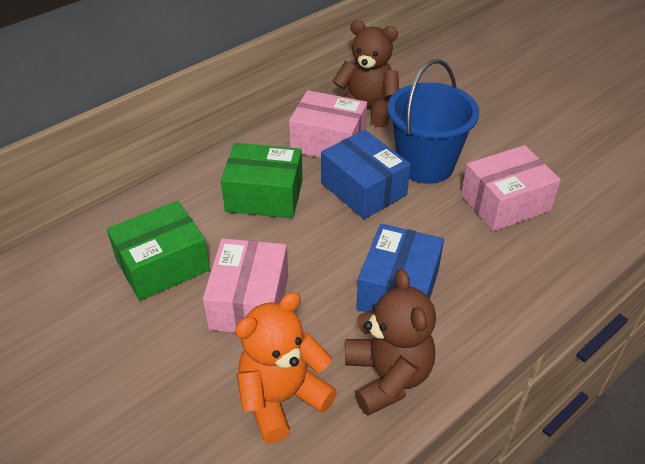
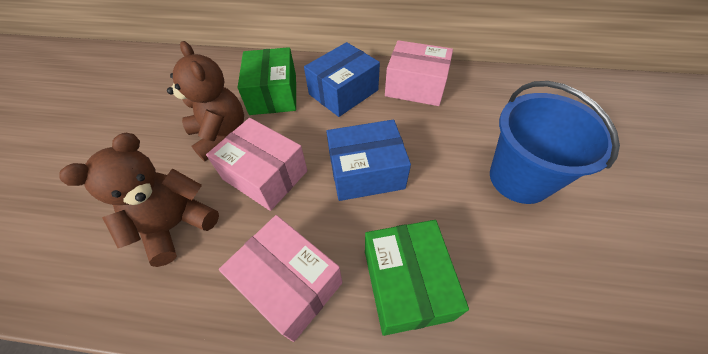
orange teddy bear: 1 -> 0

